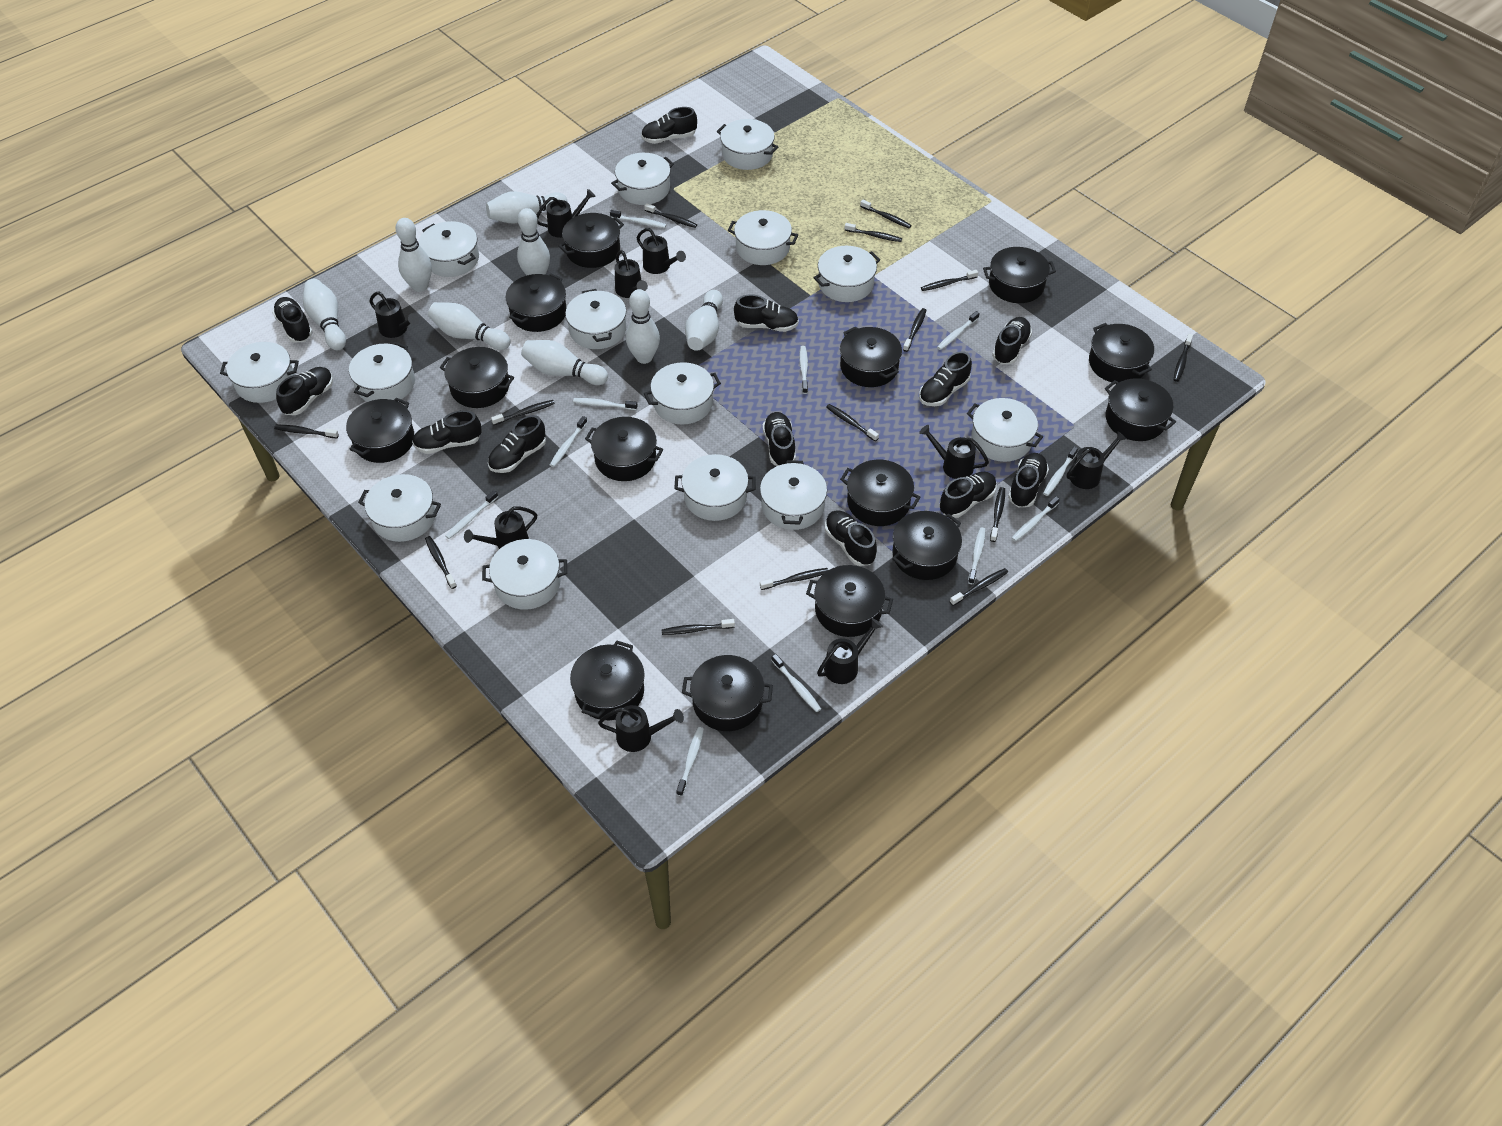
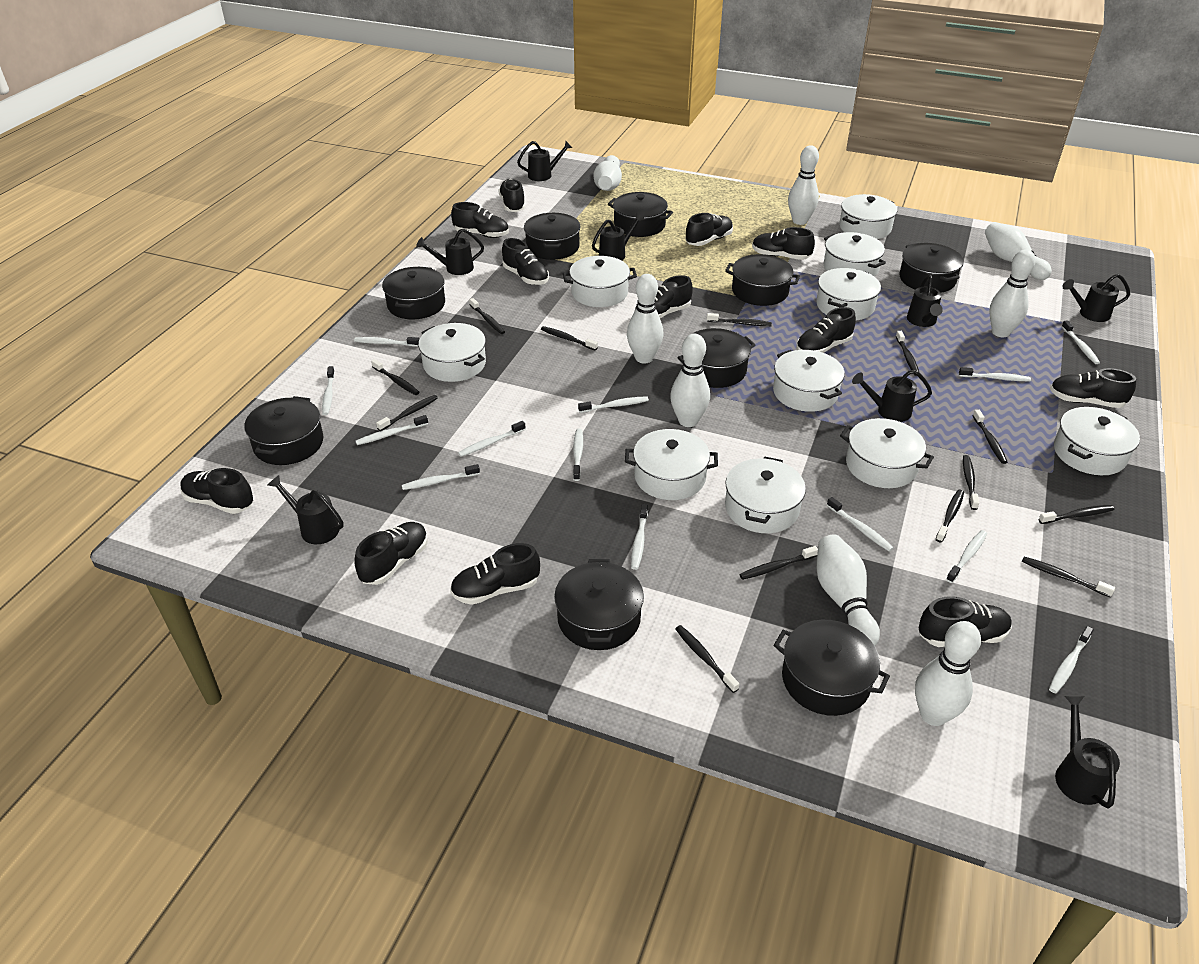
black pot: 14 -> 9
black toothbrush: 14 -> 13
black watering can: 9 -> 8
white pot: 14 -> 10
white toothbrush: 11 -> 13

